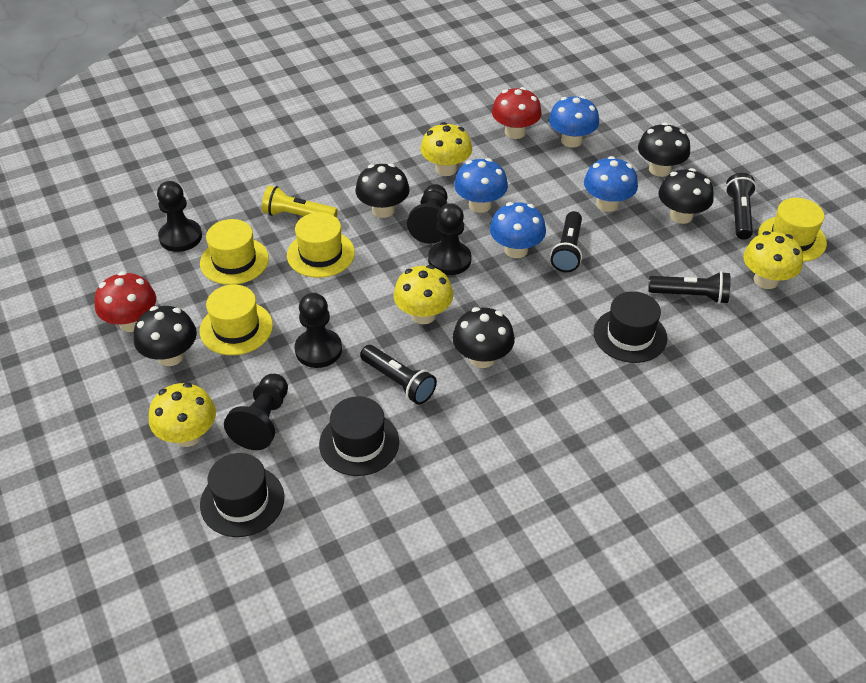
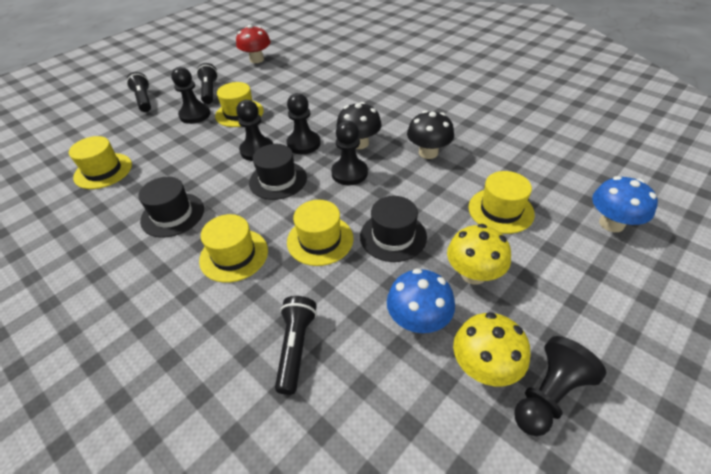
black flashlight: 4 -> 3
black mushroom: 5 -> 2
blue mushroom: 4 -> 2
red mushroom: 2 -> 1
yellow flashlight: 1 -> 0
yellow hat: 4 -> 5
yellow mushroom: 4 -> 2

